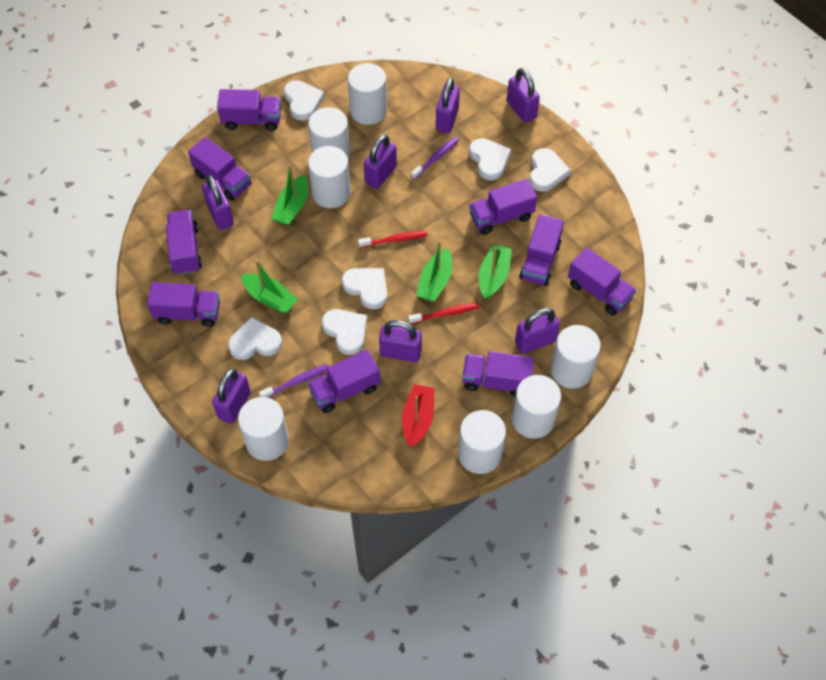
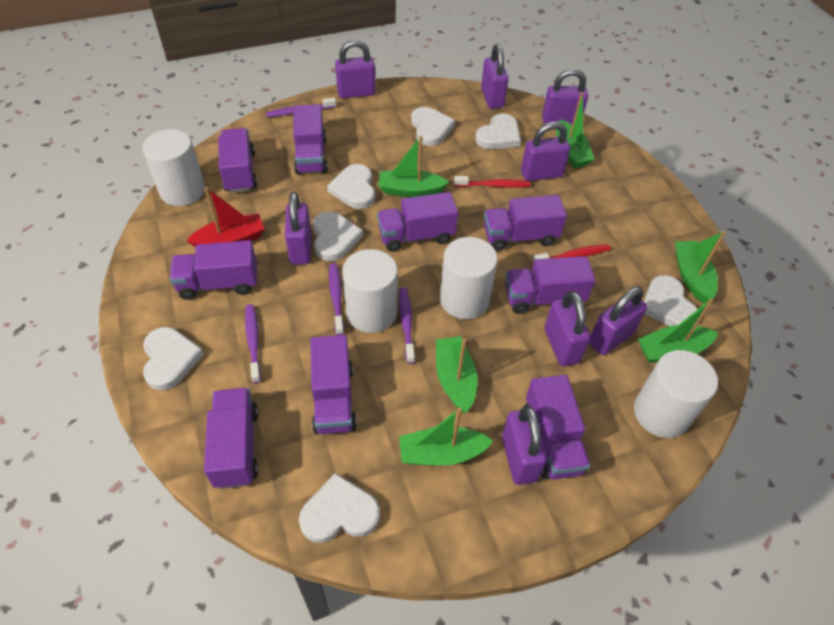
green boat: 4 -> 6
purple padlock: 7 -> 8
purple toothbrush: 2 -> 4
white cylinder: 7 -> 4
white heart: 6 -> 7

